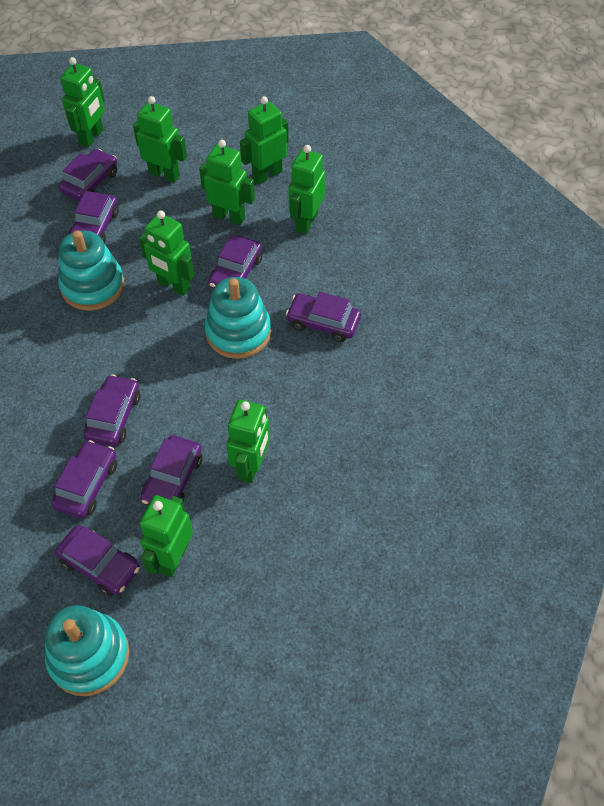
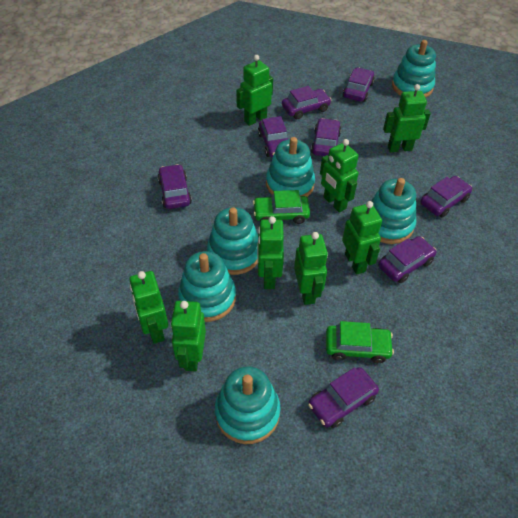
green car: 0 -> 2
turquoise stacking toy: 3 -> 6

